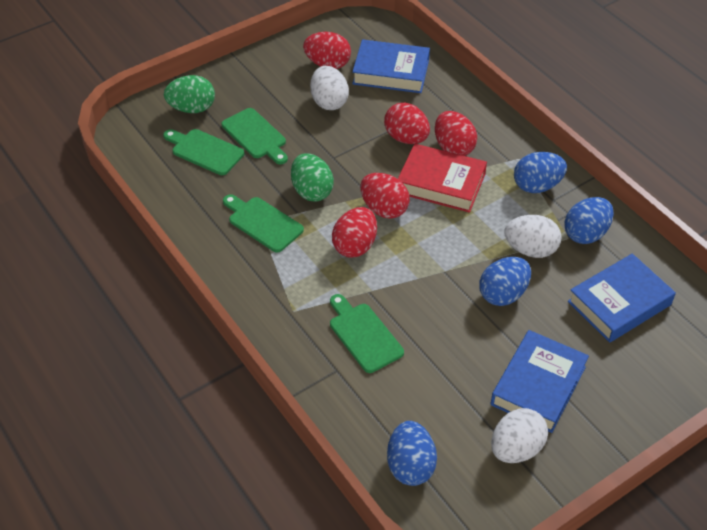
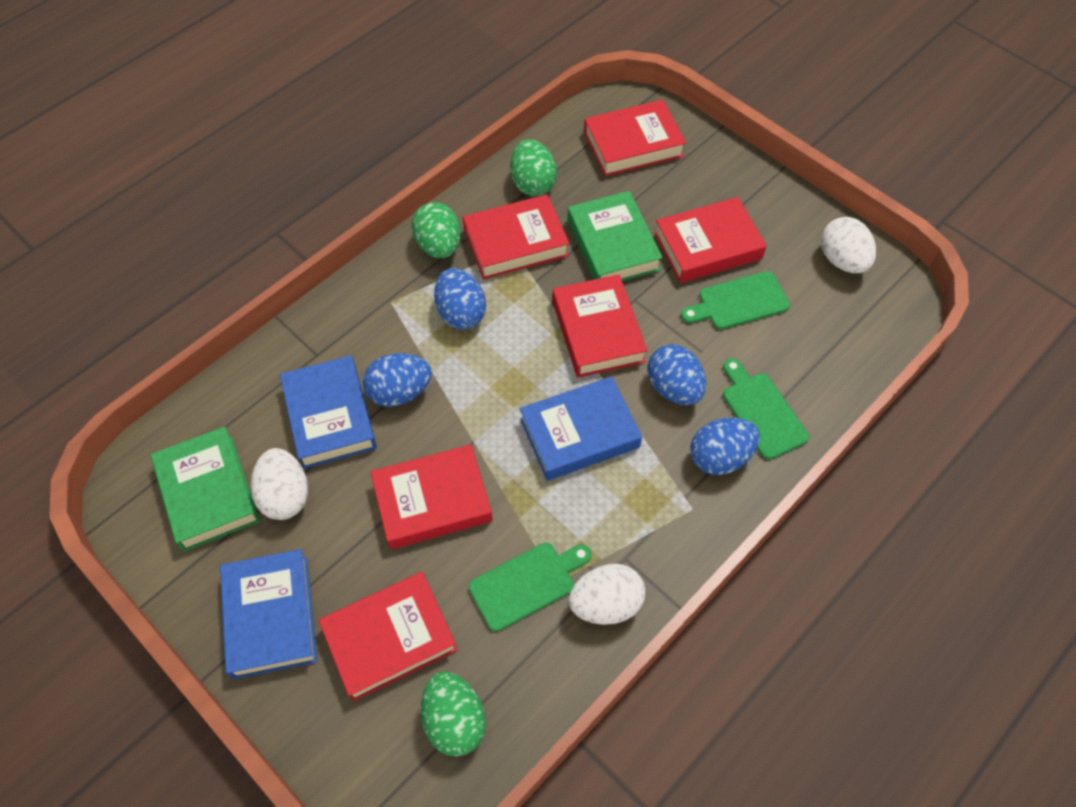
green book: 0 -> 2
green cutting board: 4 -> 3
green egg: 2 -> 3
red book: 1 -> 6
red egg: 5 -> 0

